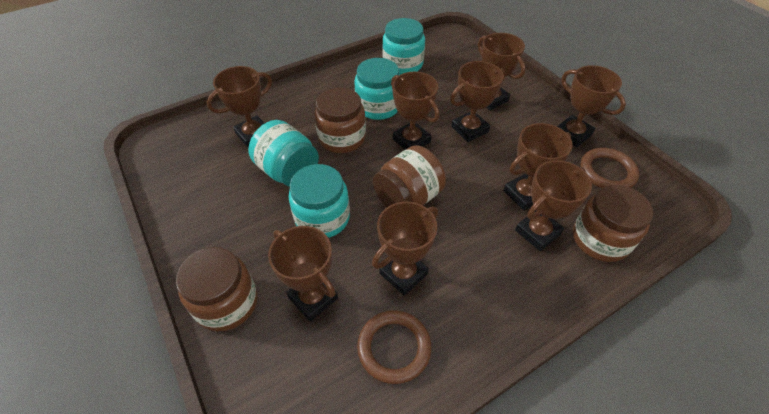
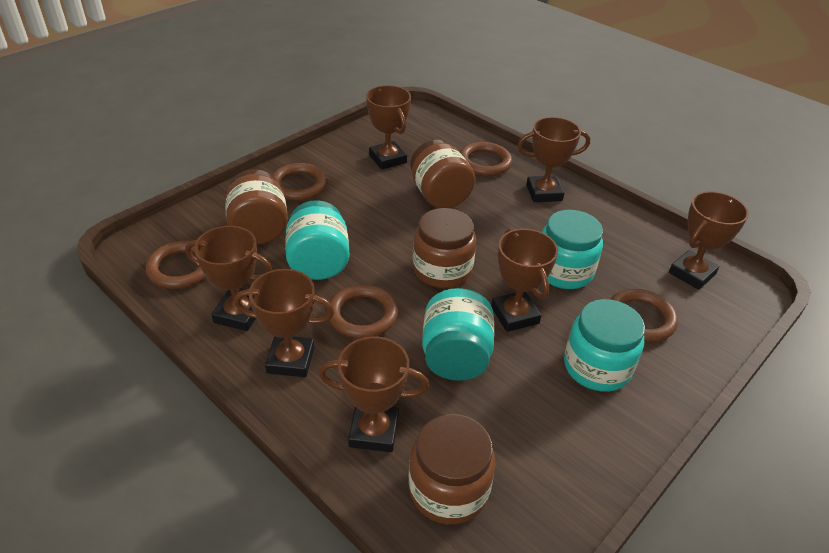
brown ring: 2 -> 5
brown trophy: 9 -> 7

